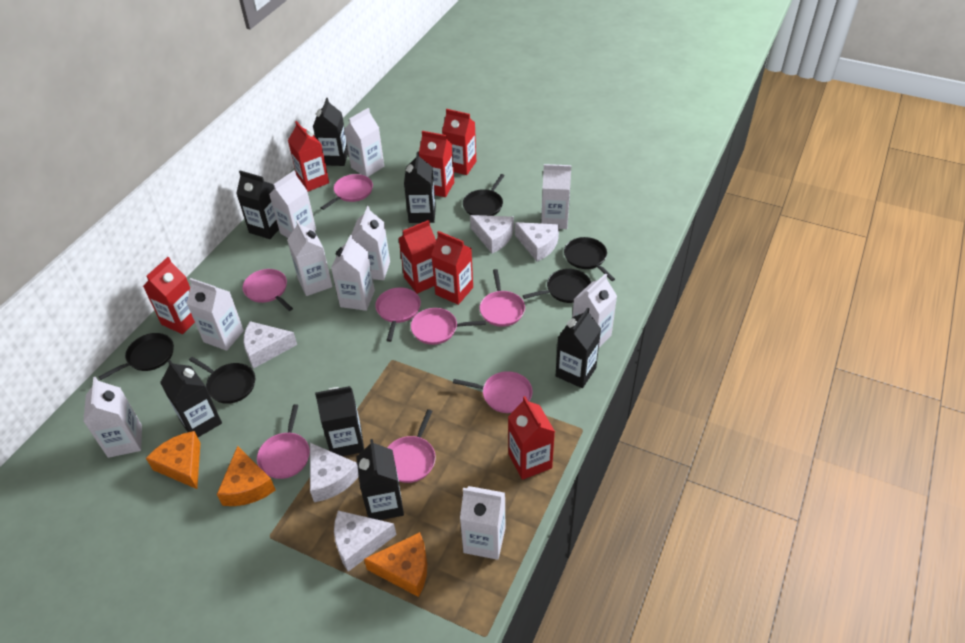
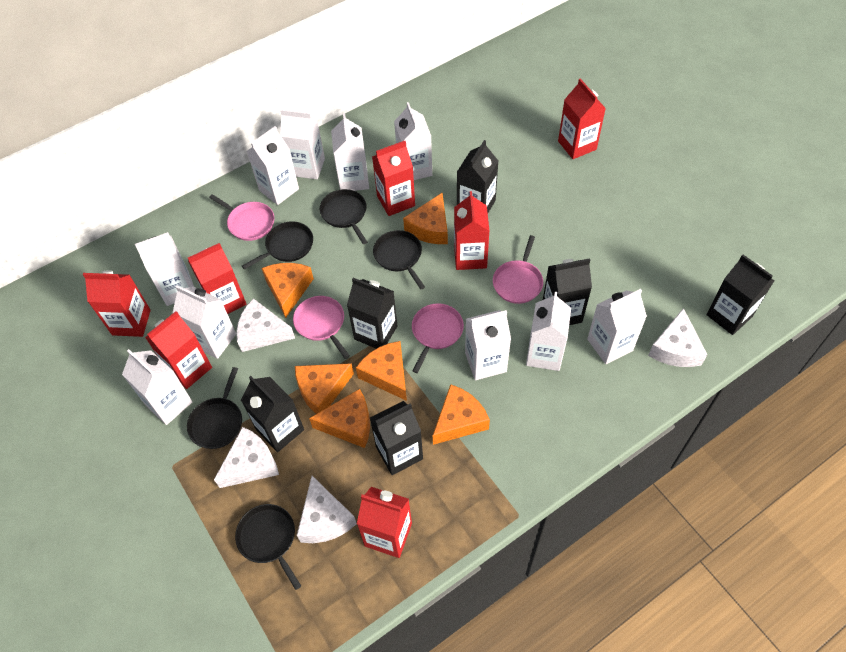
black carton: 7 -> 6
orange cheese: 3 -> 6
pink pan: 8 -> 4
white cheese: 5 -> 4

